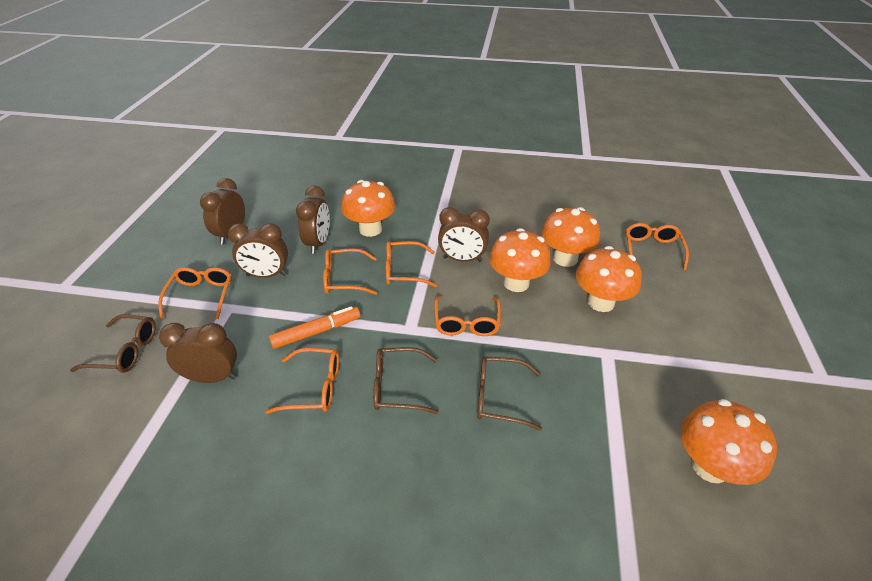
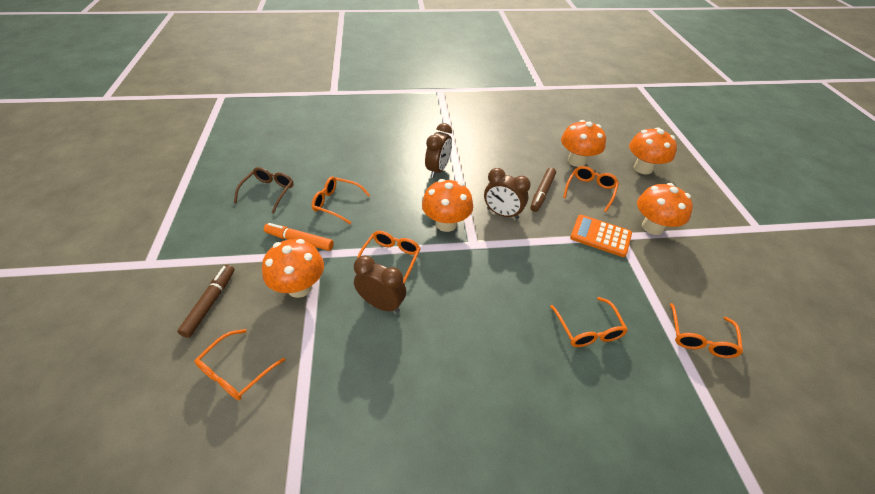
brown clock: 5 -> 3
brown glasses: 3 -> 1
brown marker: 0 -> 2
orange calculator: 0 -> 1

